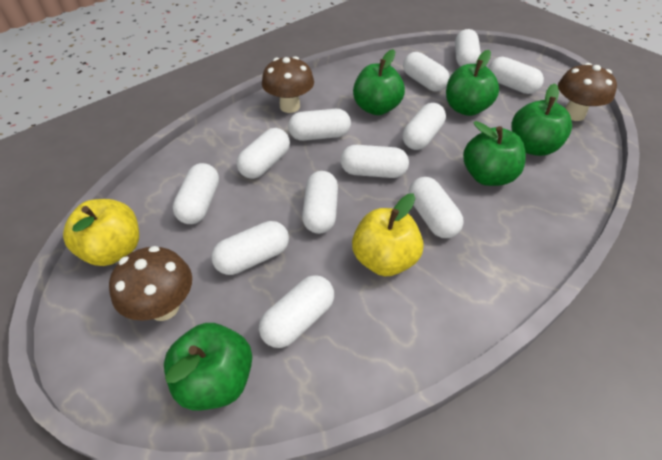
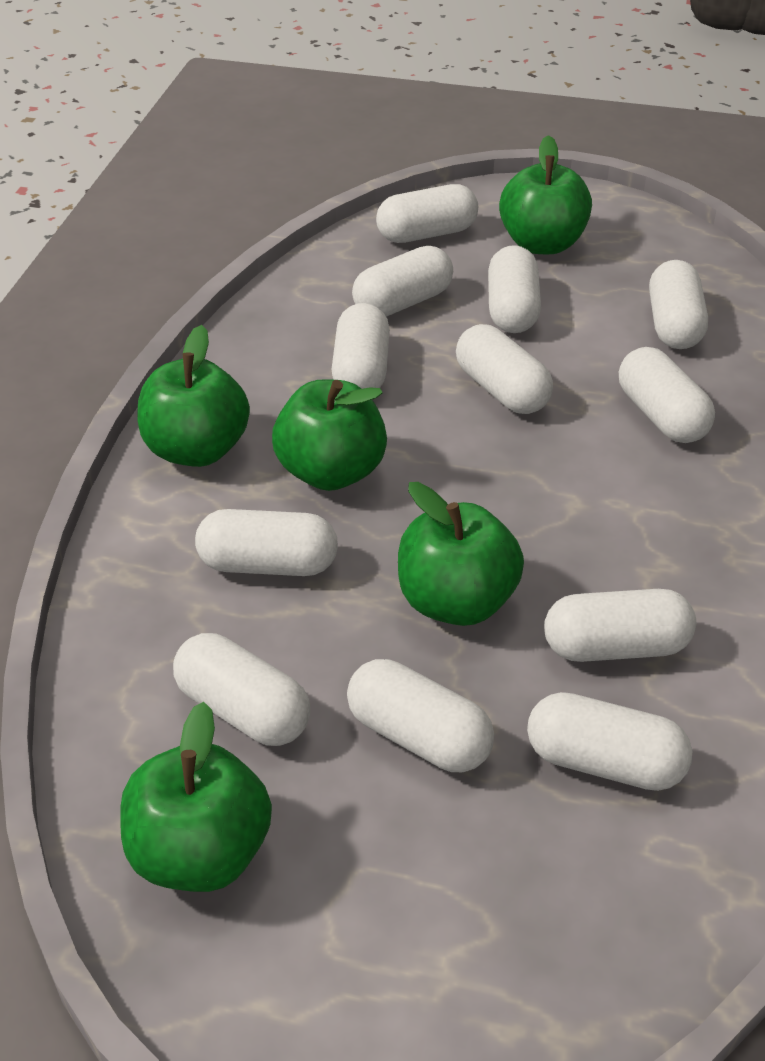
brown mushroom: 3 -> 0
yellow apple: 2 -> 0

